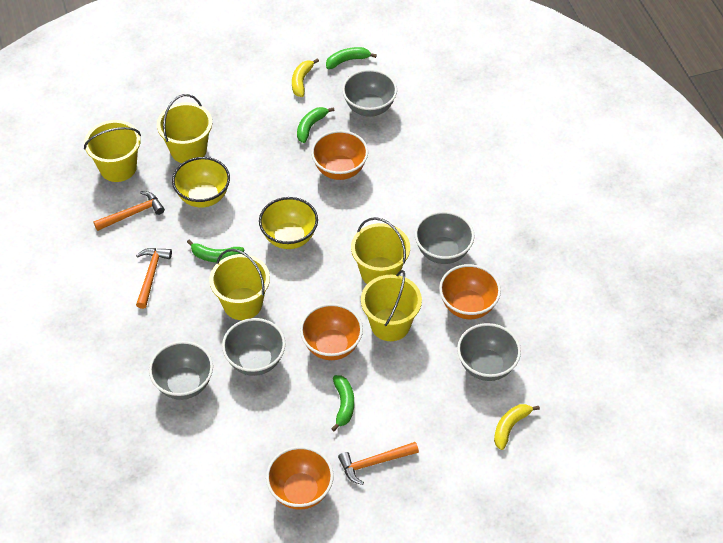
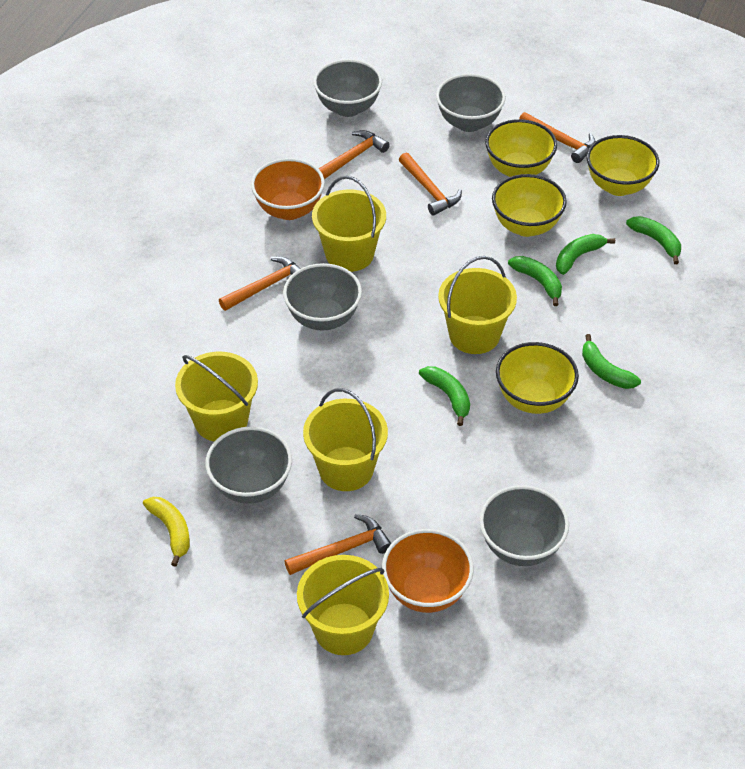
green banana: 4 -> 5
orange bowl: 4 -> 2
orange hammer: 3 -> 5
yellow banana: 2 -> 1
yellow bowl: 2 -> 4

